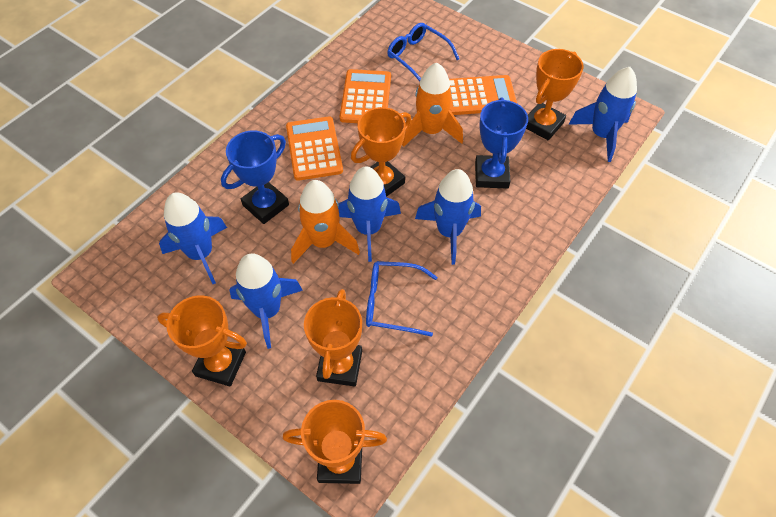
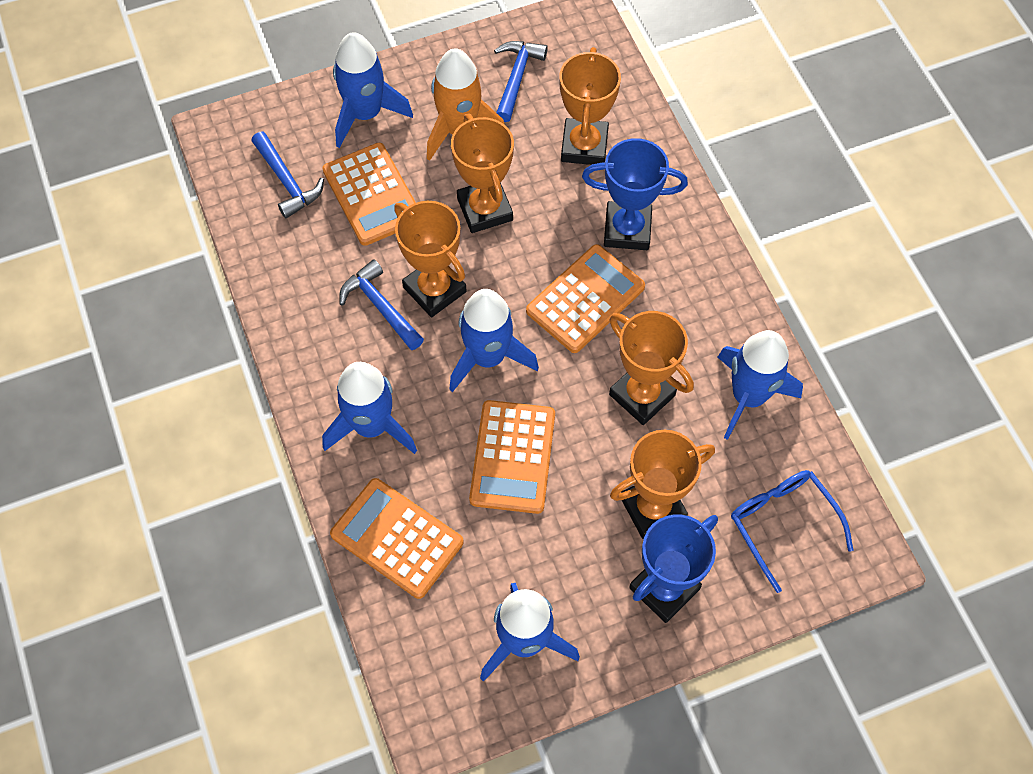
blue glasses: 2 -> 1
blue hammer: 0 -> 3
orange calculator: 3 -> 4
orange rocket: 2 -> 1

